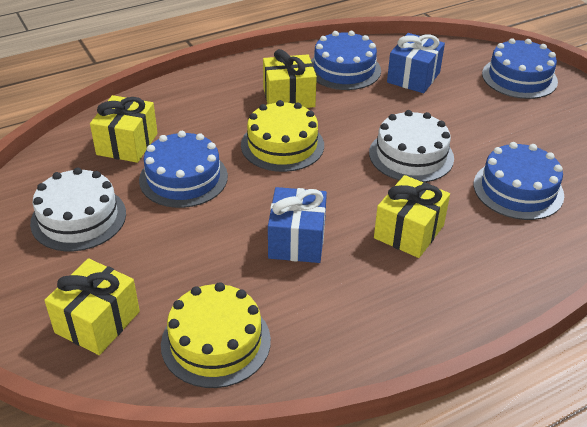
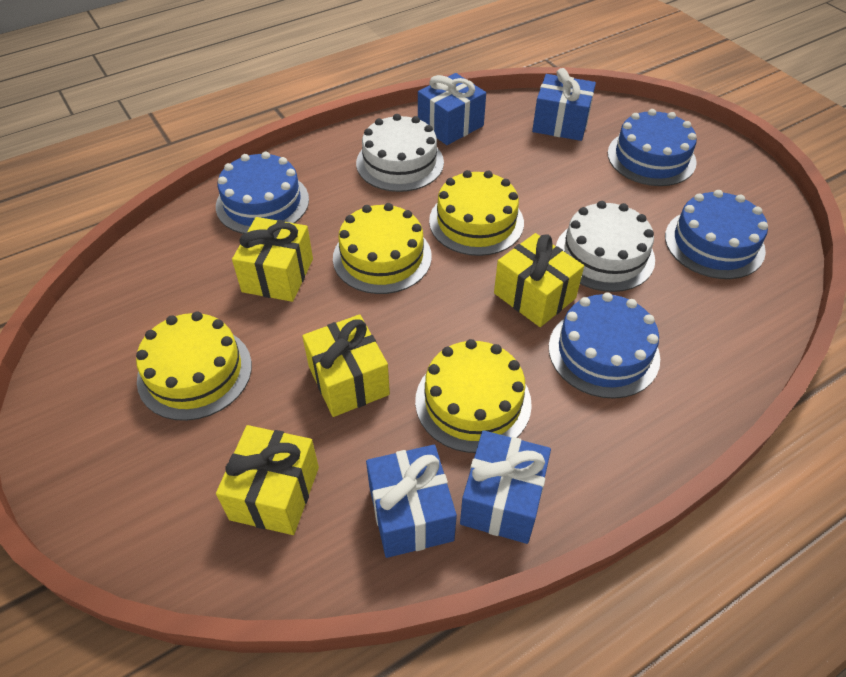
blue gift: 2 -> 4
yellow cake: 2 -> 4

